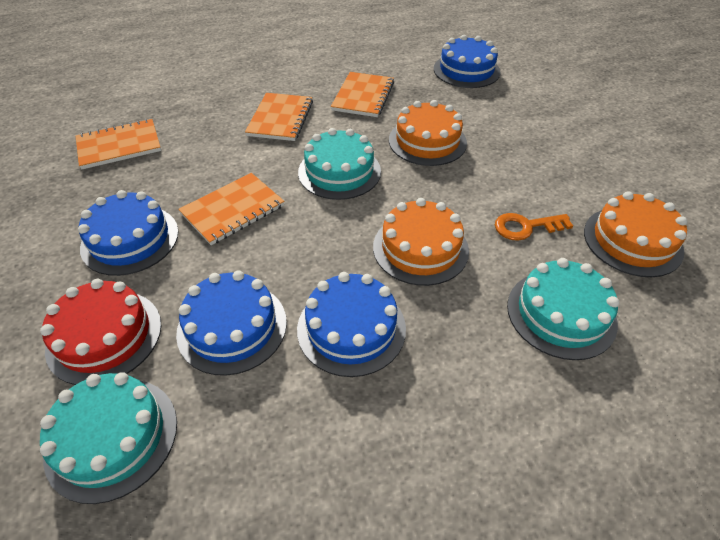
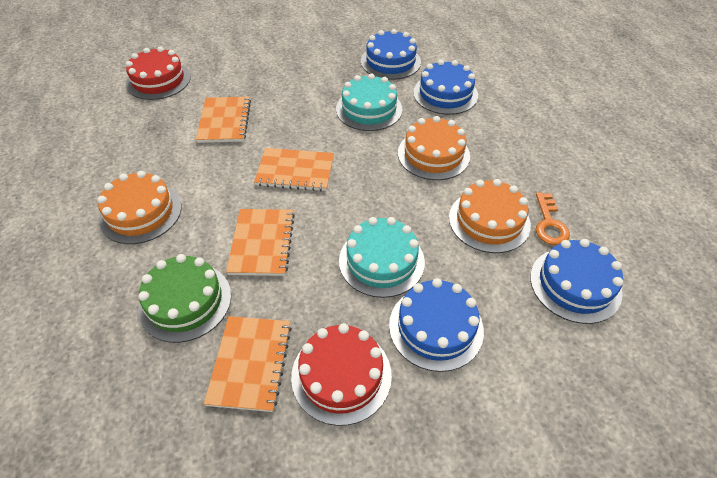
green cake: 0 -> 1
red cake: 1 -> 2
turquoise cake: 3 -> 2

